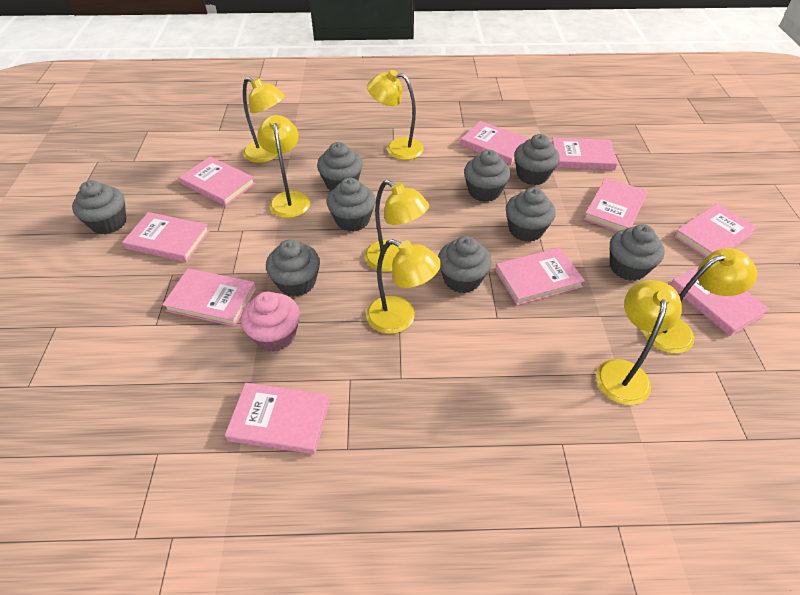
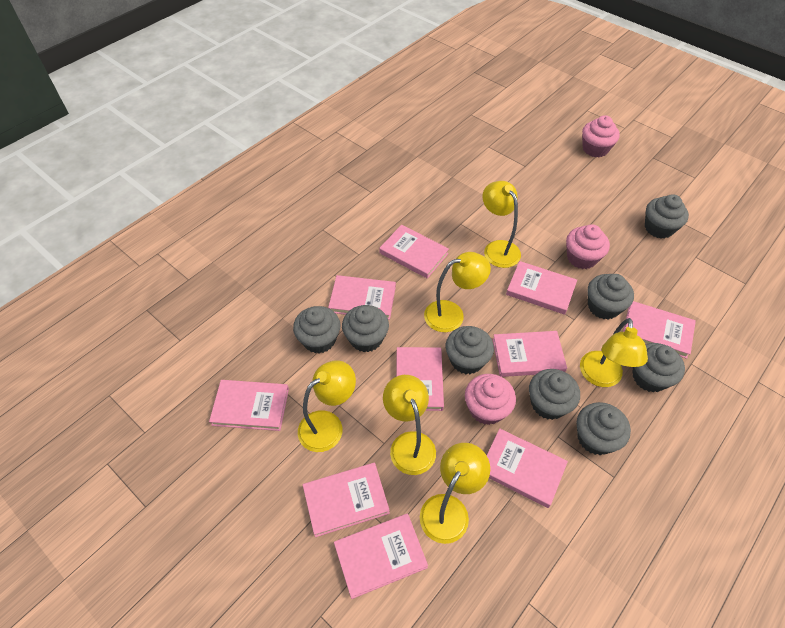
grey cupcake: 9 -> 8
pink cupcake: 1 -> 3
yellow lamp: 7 -> 6

